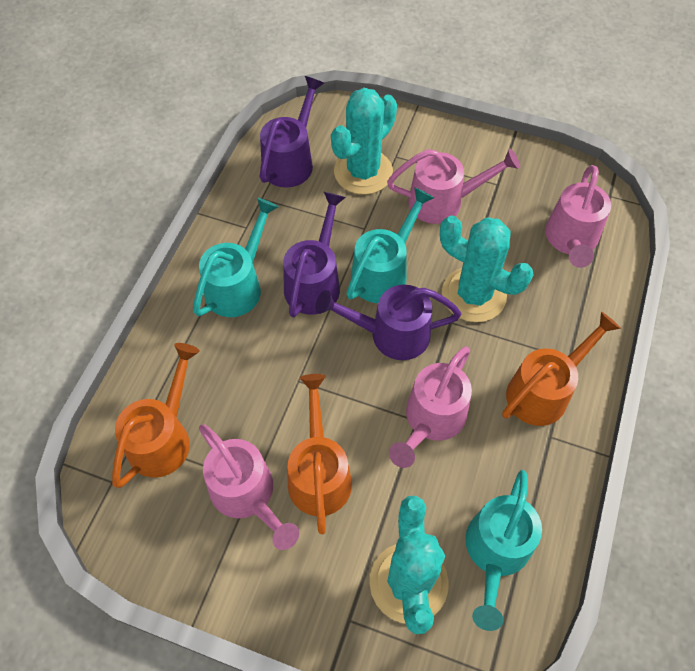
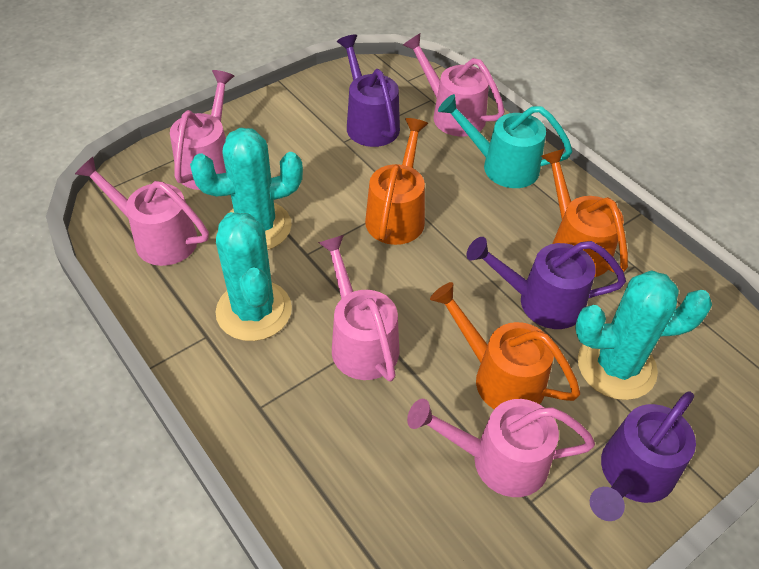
pink watering can: 4 -> 5
turquoise watering can: 3 -> 1

